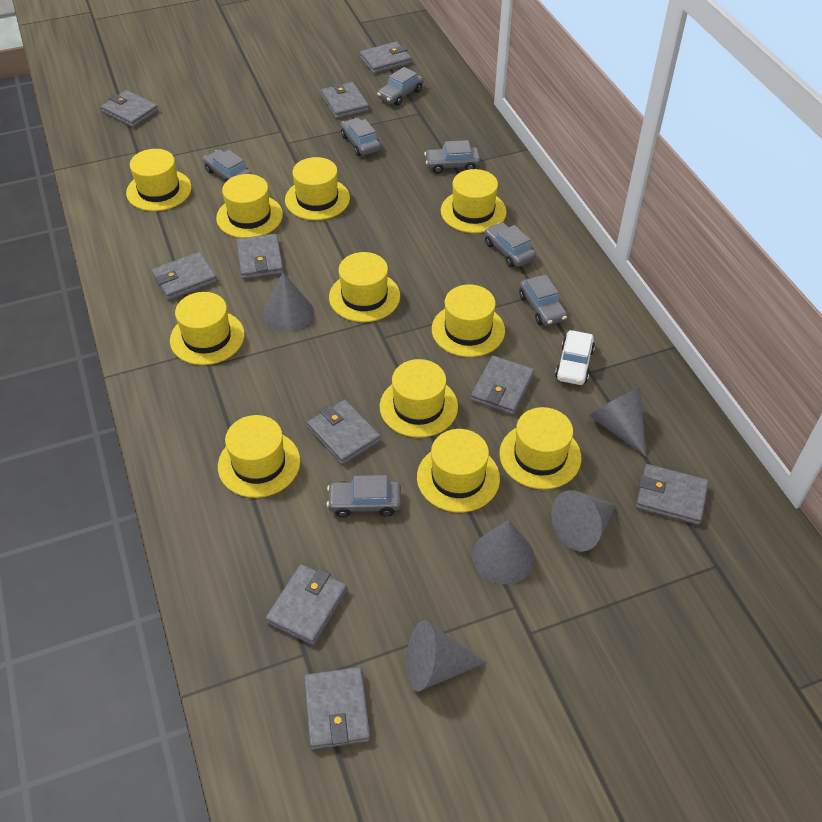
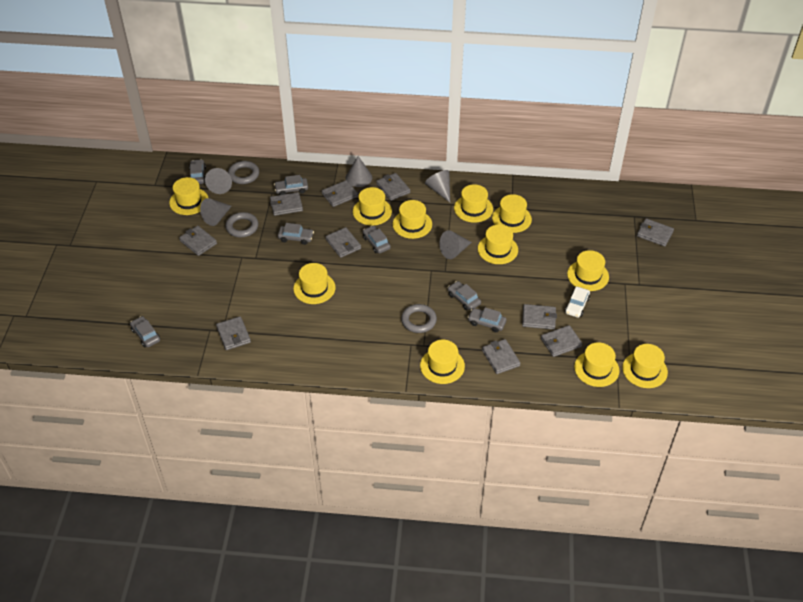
grey ring: 0 -> 3

